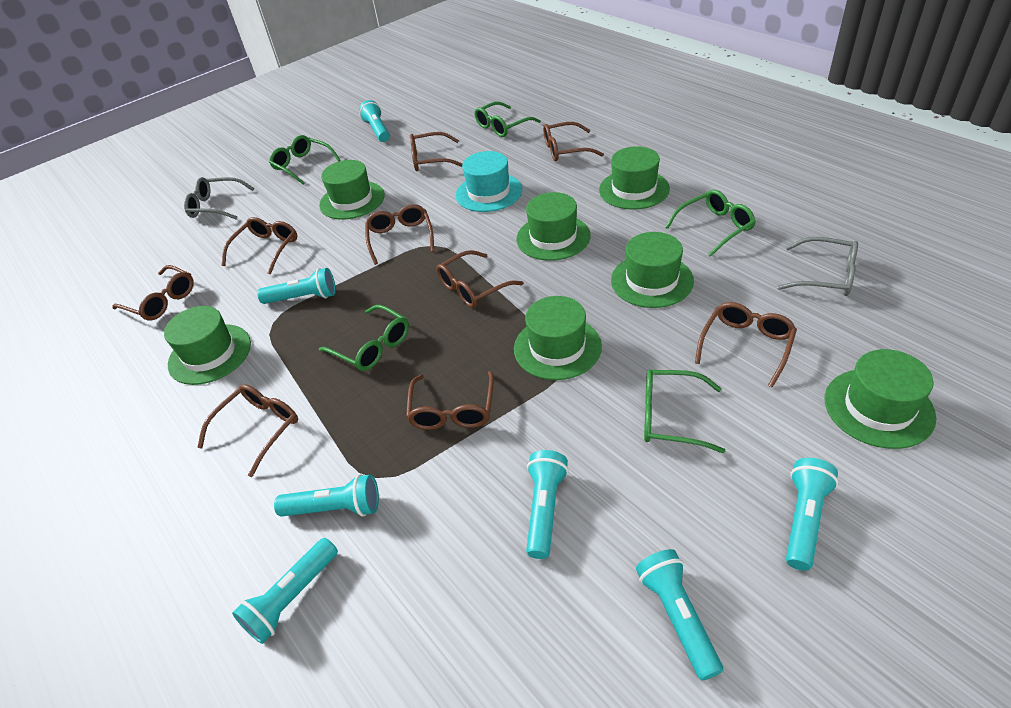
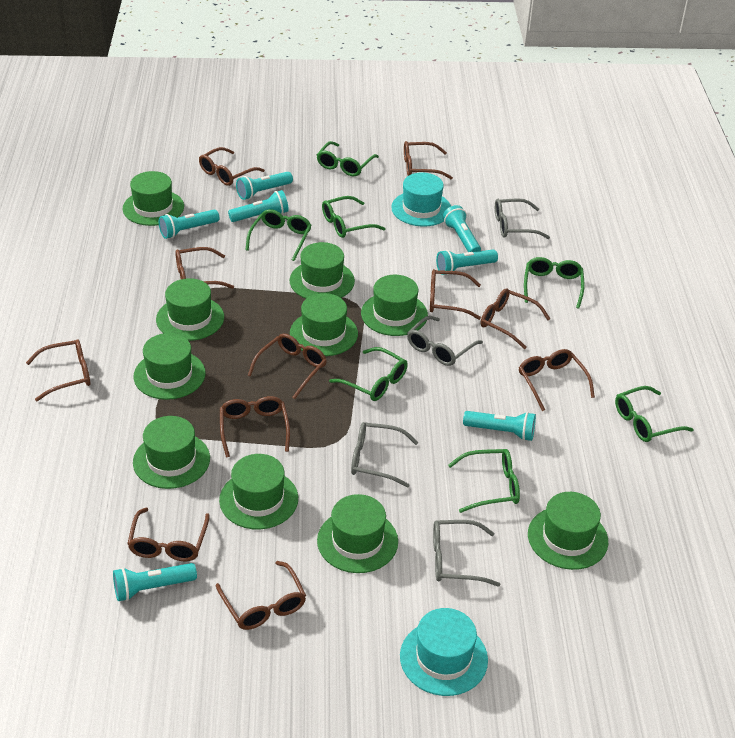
brown glasses: 9 -> 11
green glasses: 5 -> 7
green hat: 7 -> 10
grey glasses: 2 -> 4
turquoise hat: 1 -> 2

